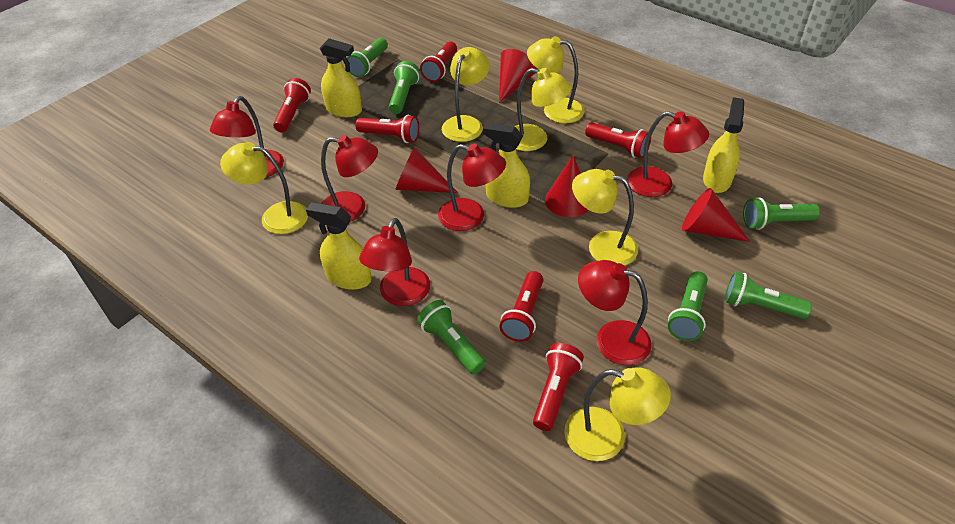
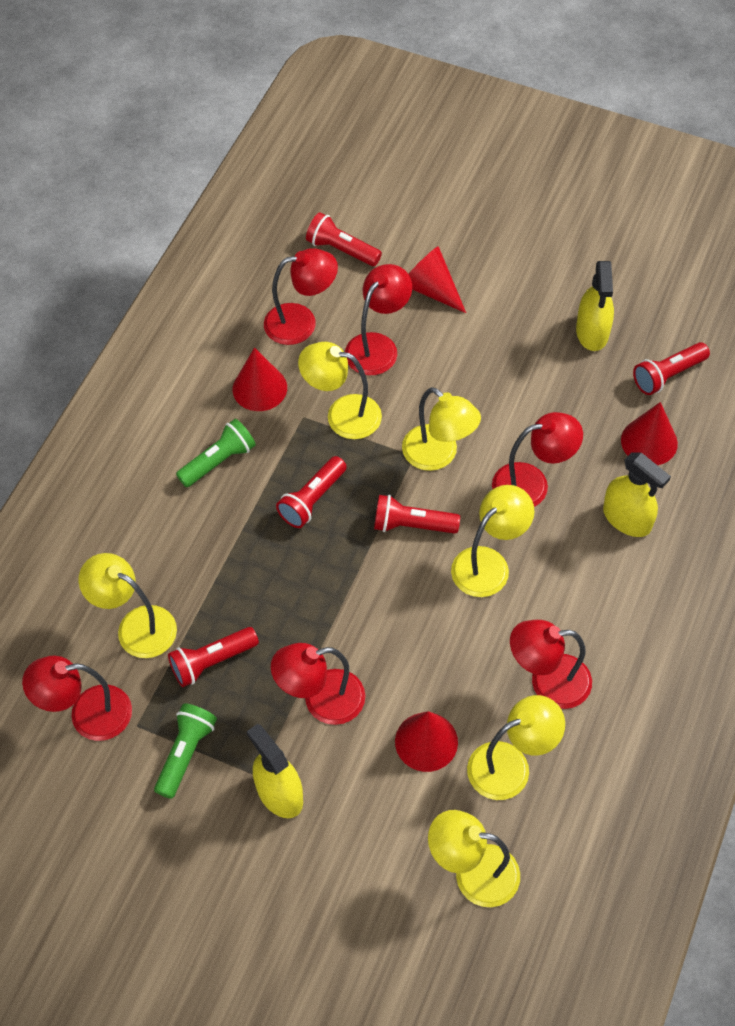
green flashlight: 6 -> 2
red flashlight: 6 -> 5
yellow spray bottle: 4 -> 3

